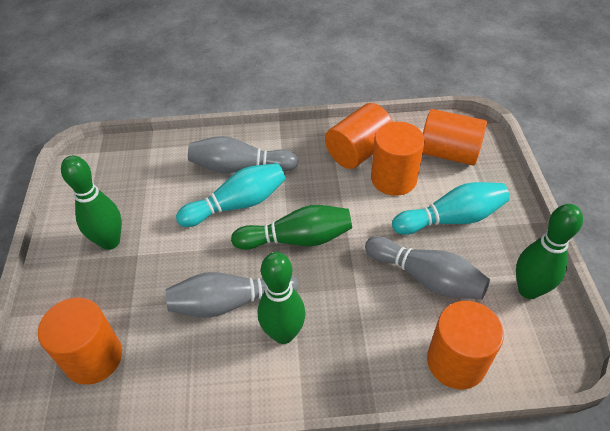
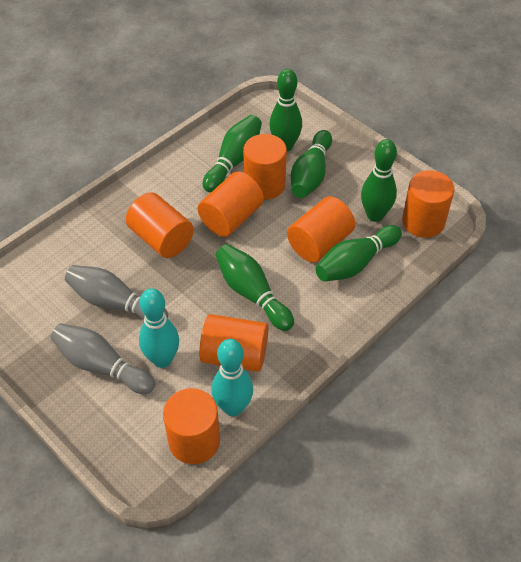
green bowling pin: 4 -> 6
grey bowling pin: 3 -> 2
orange cylinder: 5 -> 7

